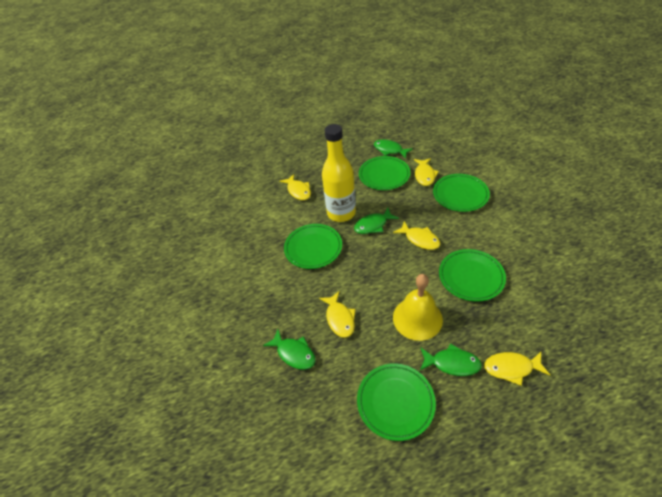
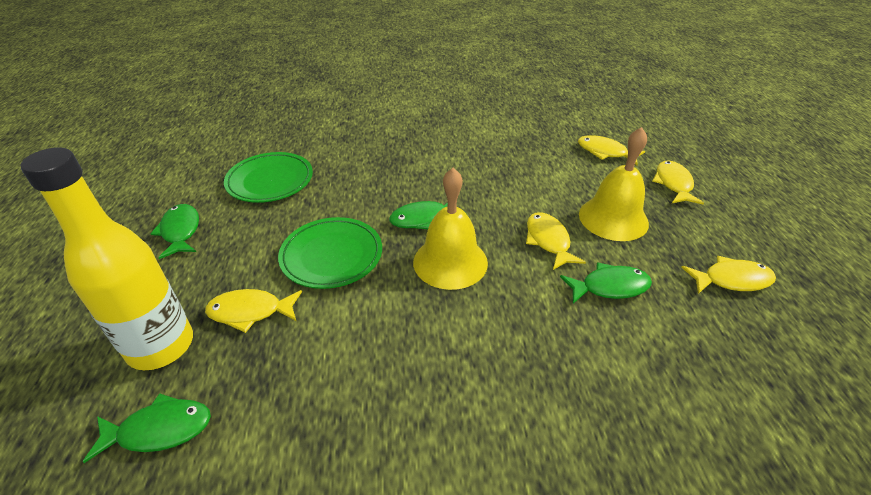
green plate: 5 -> 2
yellow bell: 1 -> 2

